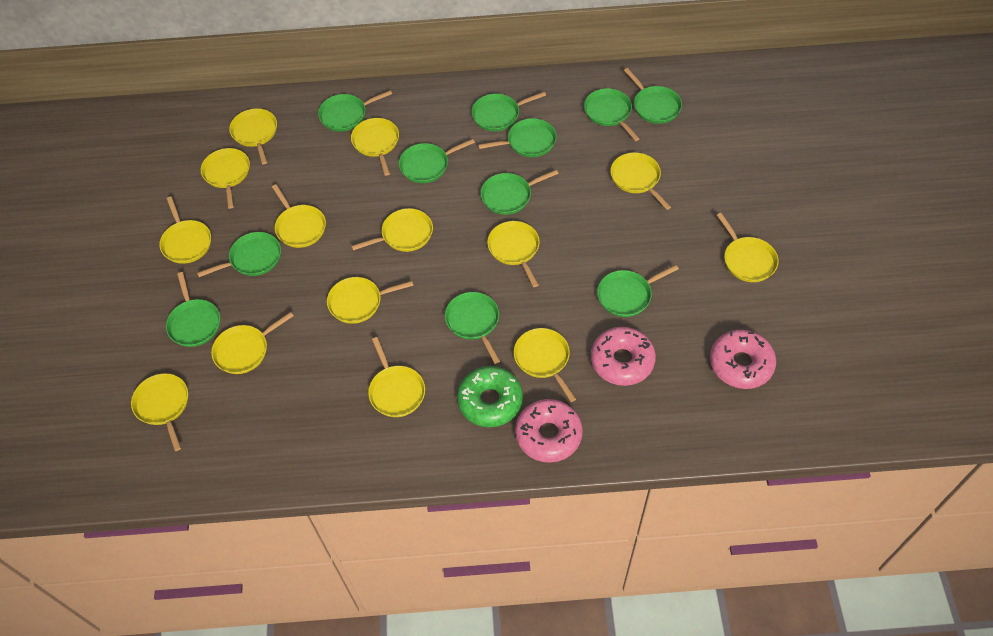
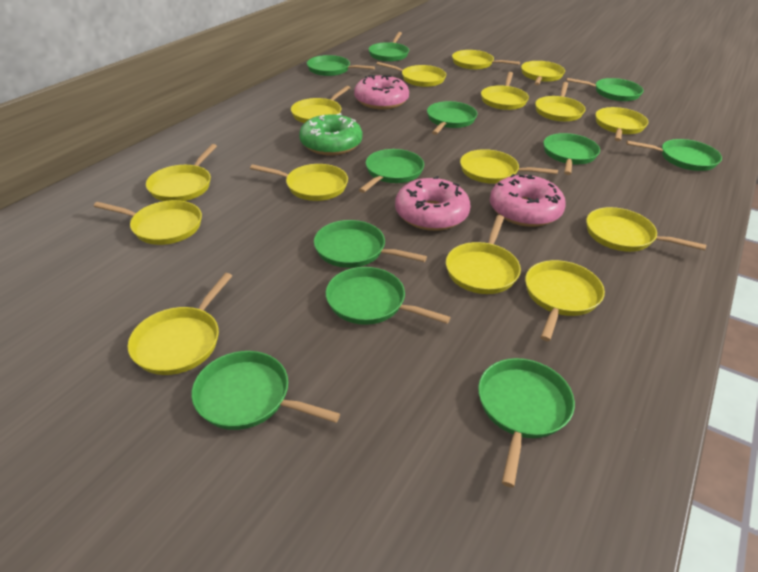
yellow pan: 14 -> 15

